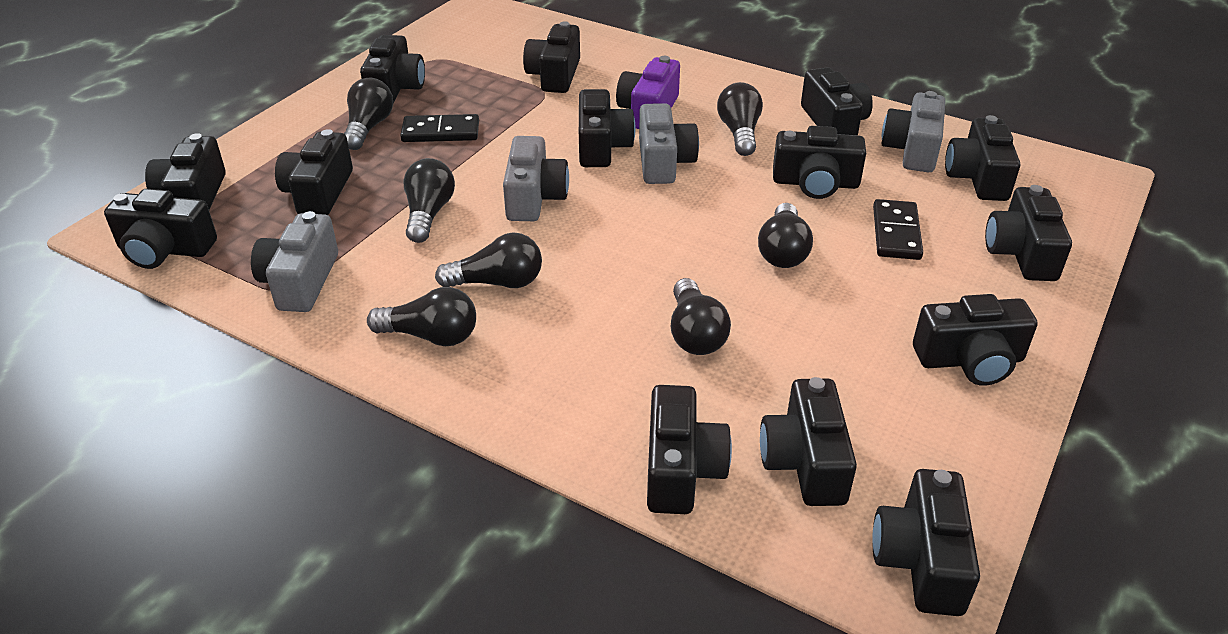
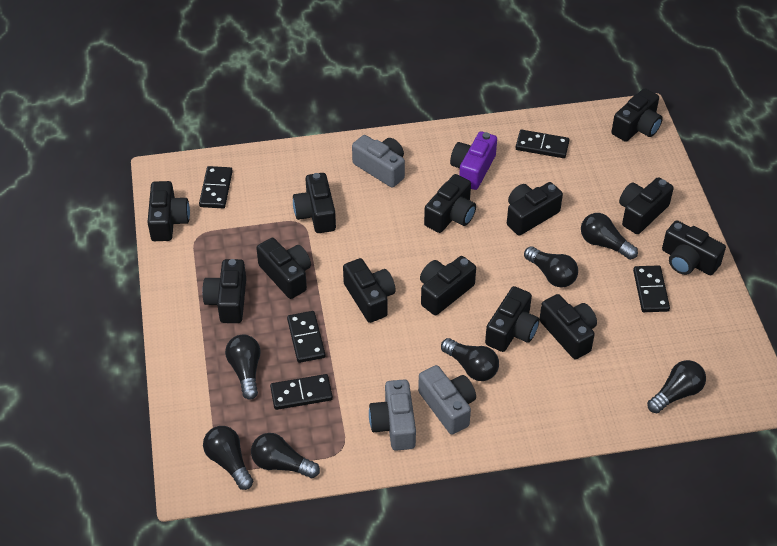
black camera: 14 -> 13
black domino: 2 -> 5
grey camera: 4 -> 3

